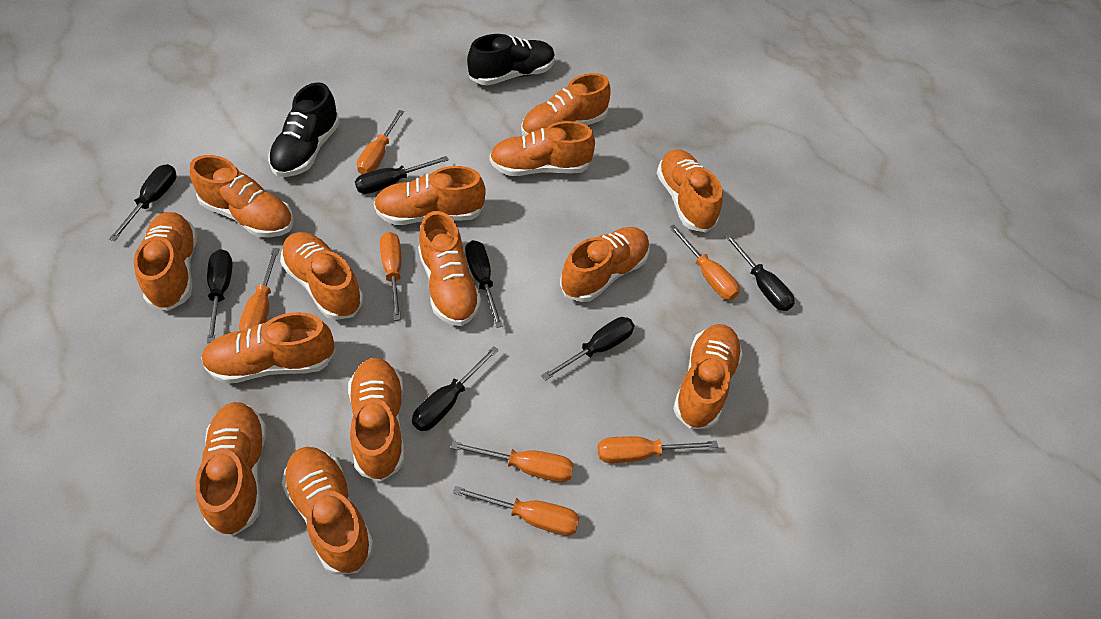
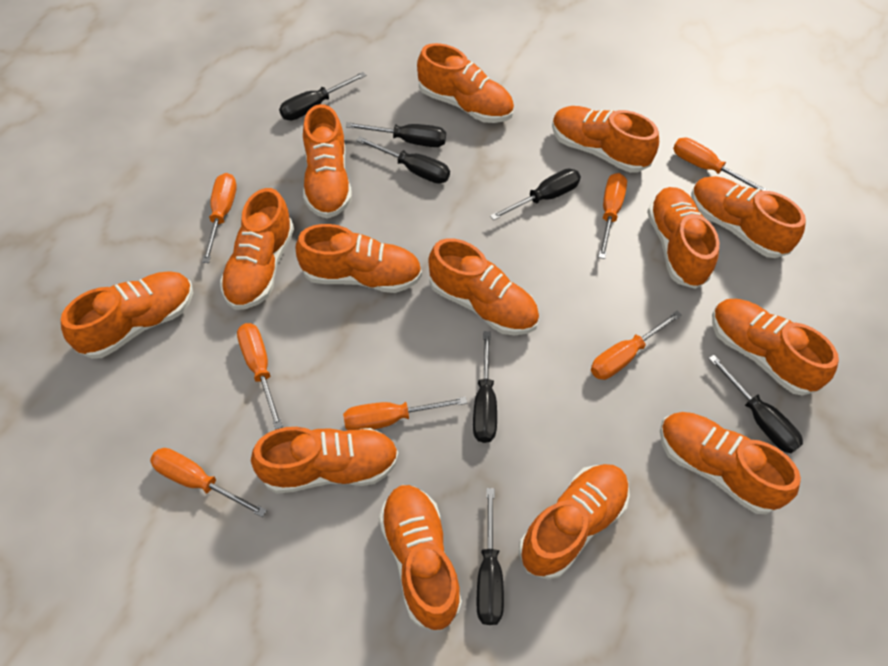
black shoe: 2 -> 0

